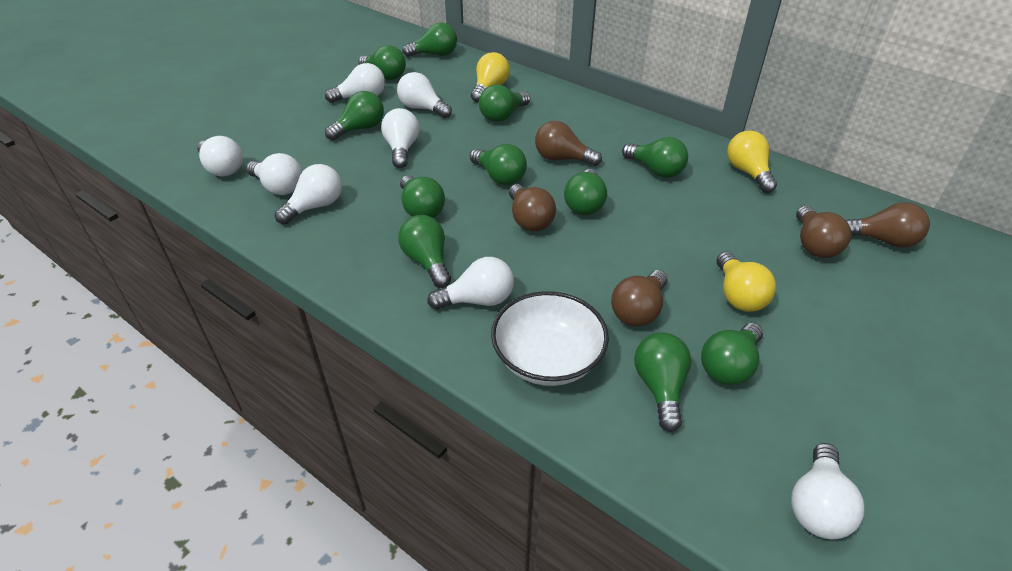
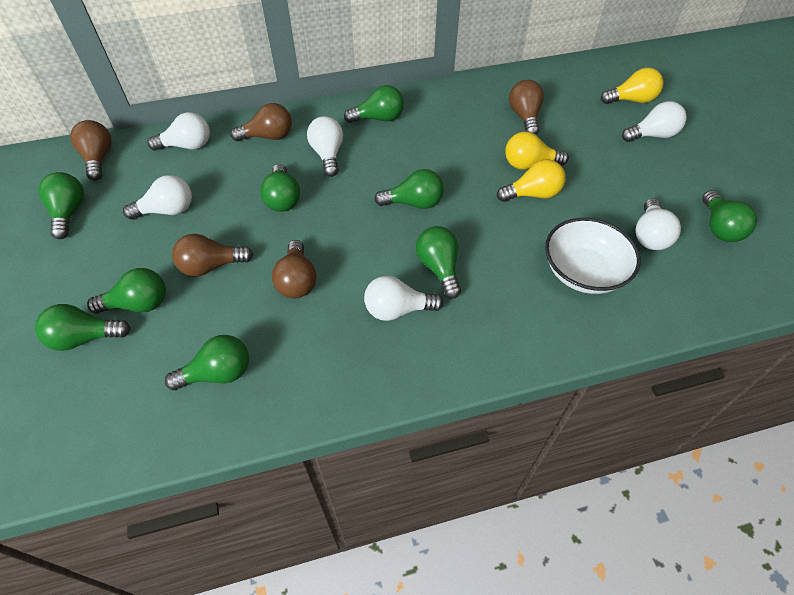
green light bulb: 11 -> 9
white light bulb: 8 -> 6

